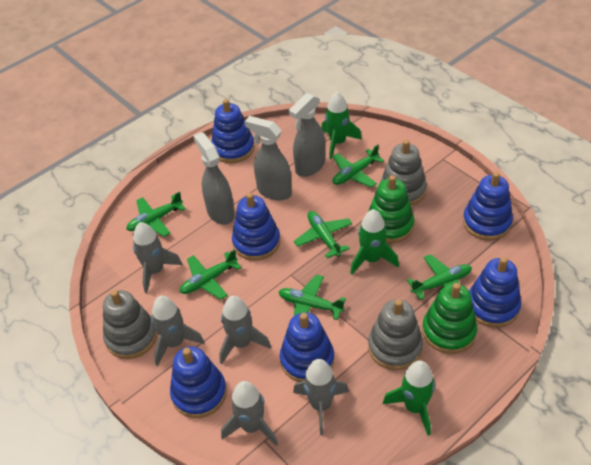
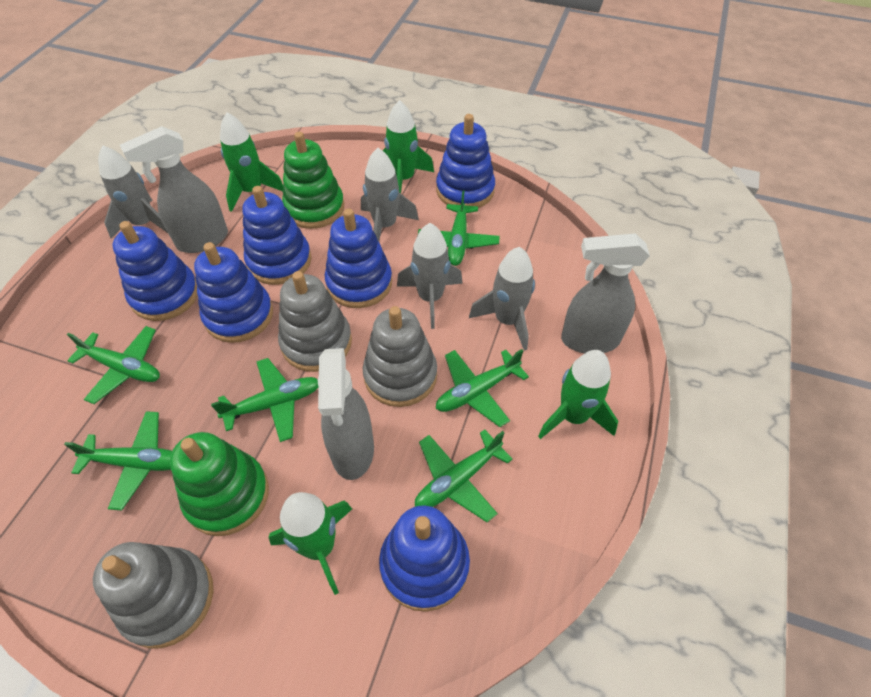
green rocket: 3 -> 4
grey rocket: 5 -> 4

